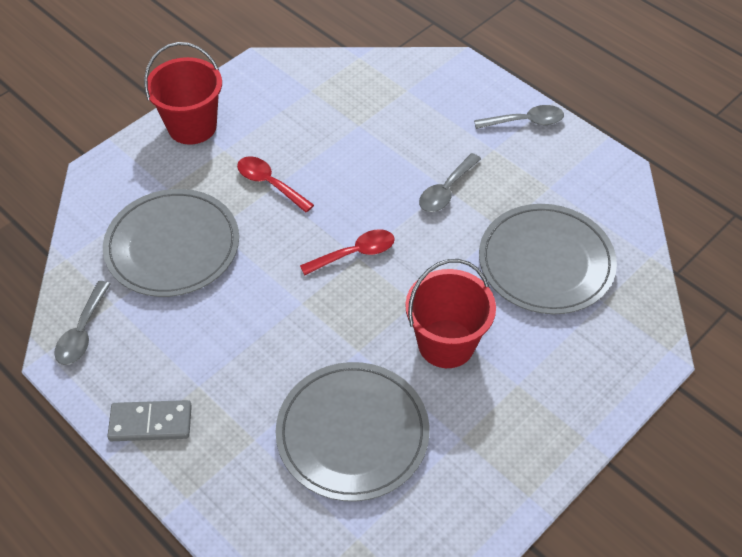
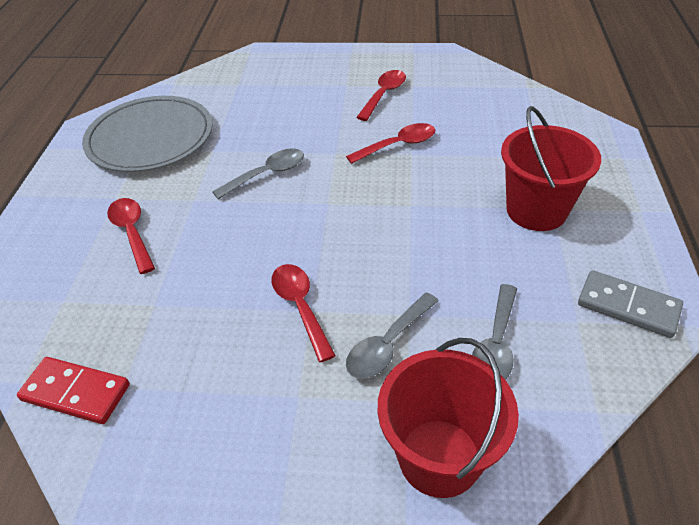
grey plate: 3 -> 1
red domino: 0 -> 1
red spoon: 2 -> 4

